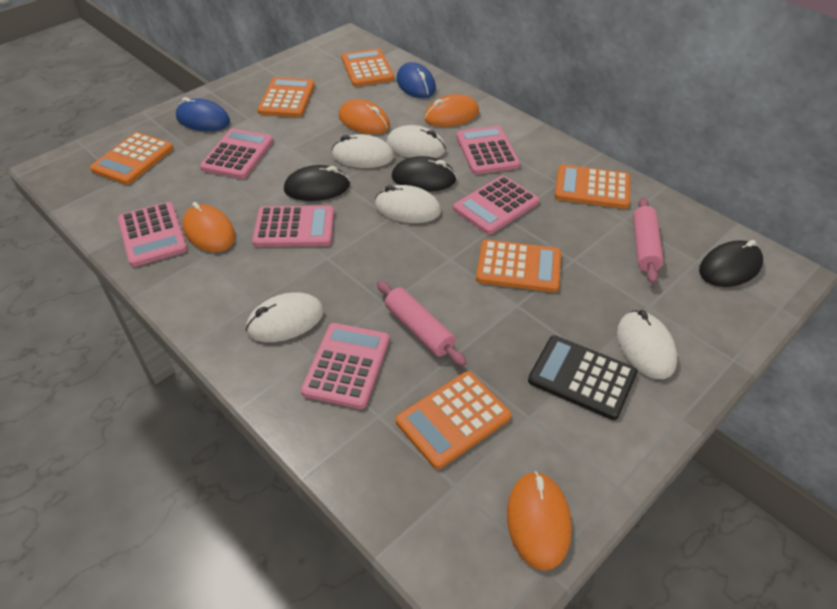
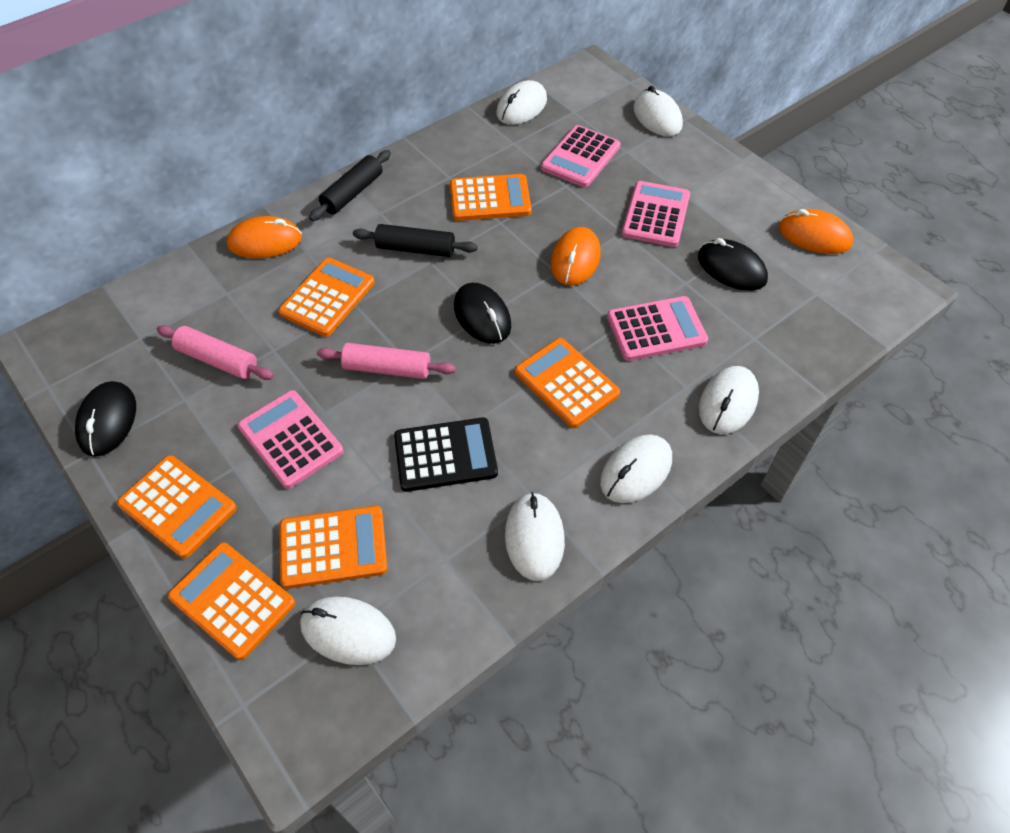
black rolling pin: 0 -> 2
blue mouse: 2 -> 0
orange mouse: 4 -> 3
pink calculator: 6 -> 4
white mouse: 5 -> 6

